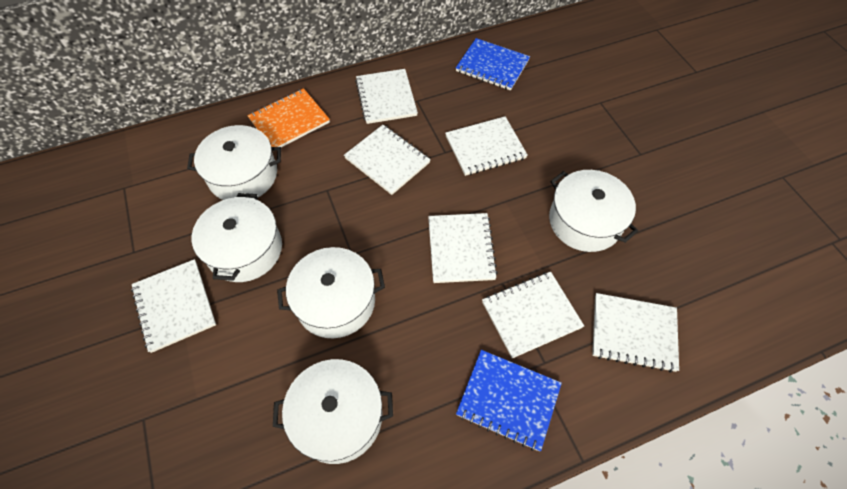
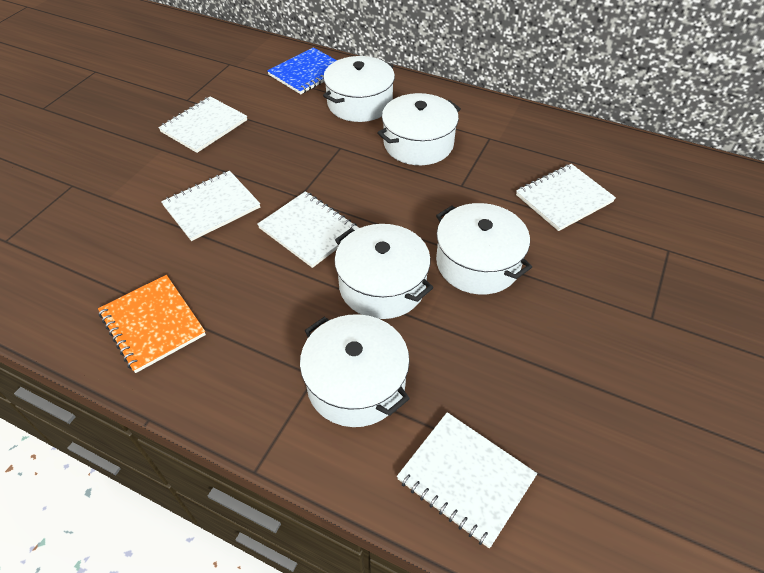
blue notebook: 2 -> 1
white notebook: 7 -> 5

